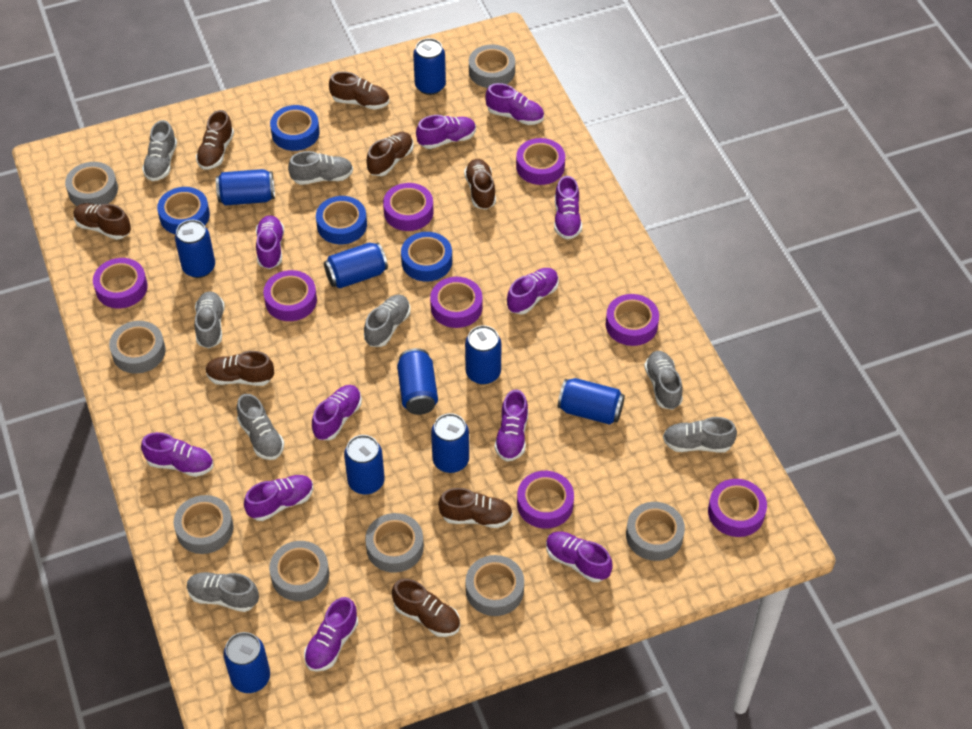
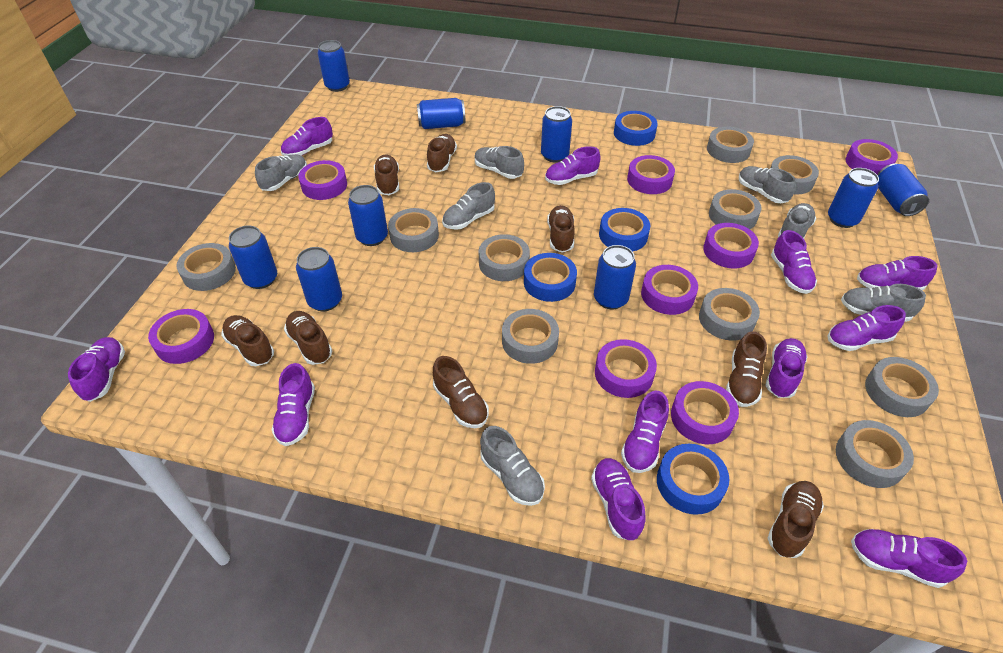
blue can: 10 -> 9
grey shoe: 8 -> 7
grey tape: 8 -> 10

